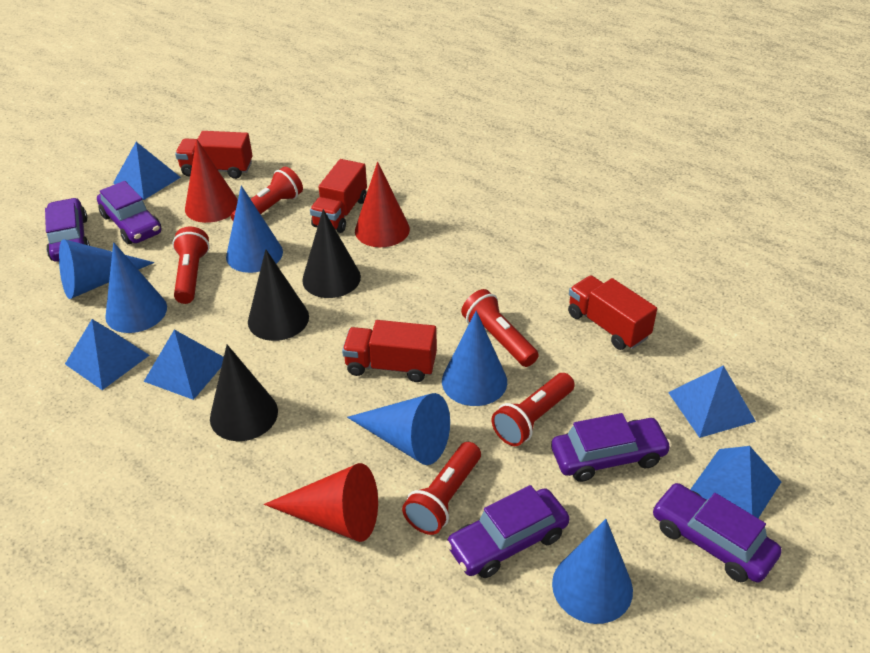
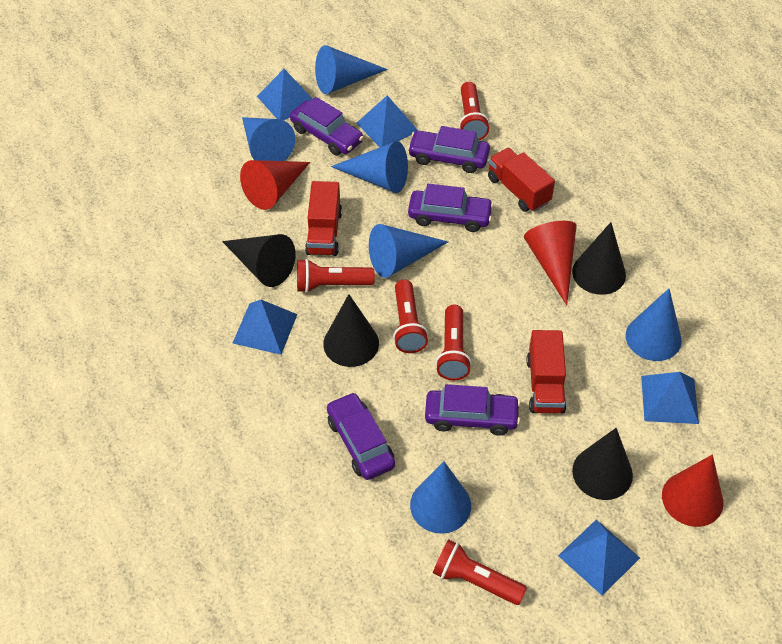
black cone: 3 -> 4
red truck: 4 -> 3

